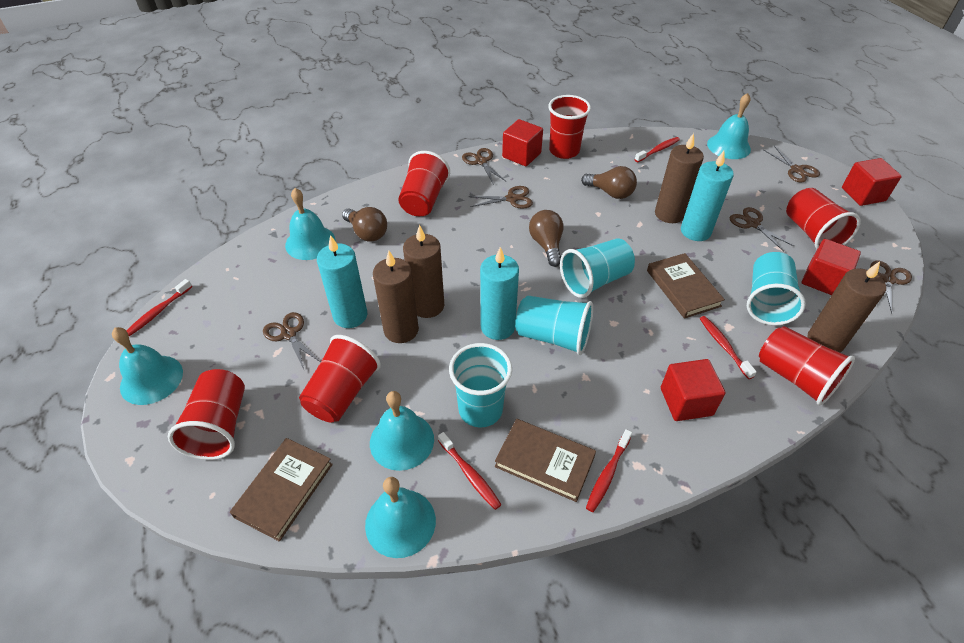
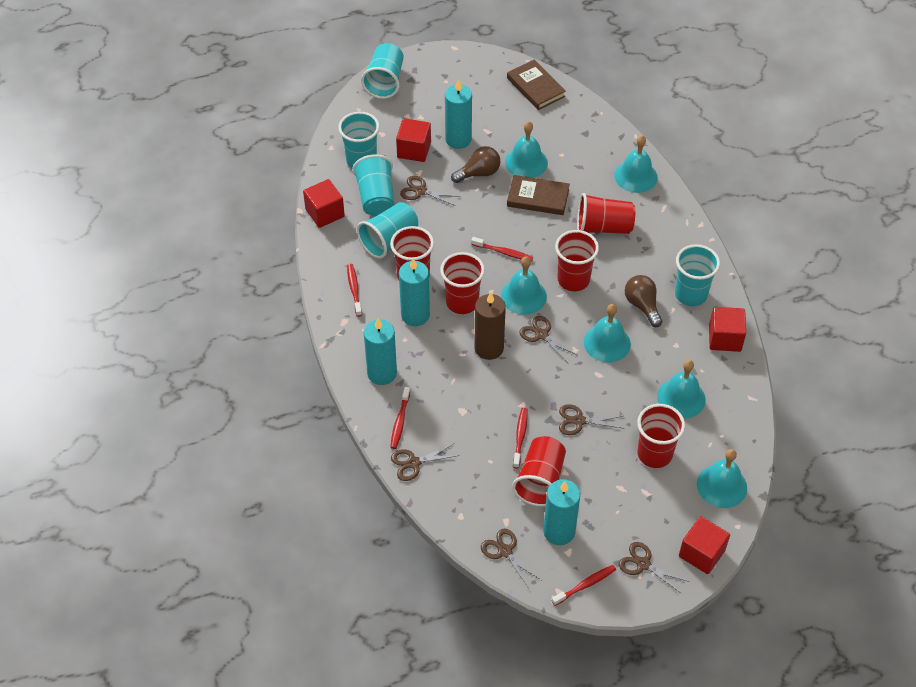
brown book: 3 -> 2
brown candle: 4 -> 1
brown light bulb: 3 -> 2
turquoise bell: 5 -> 6
turquoise candle: 3 -> 4
turquoise cup: 4 -> 5

